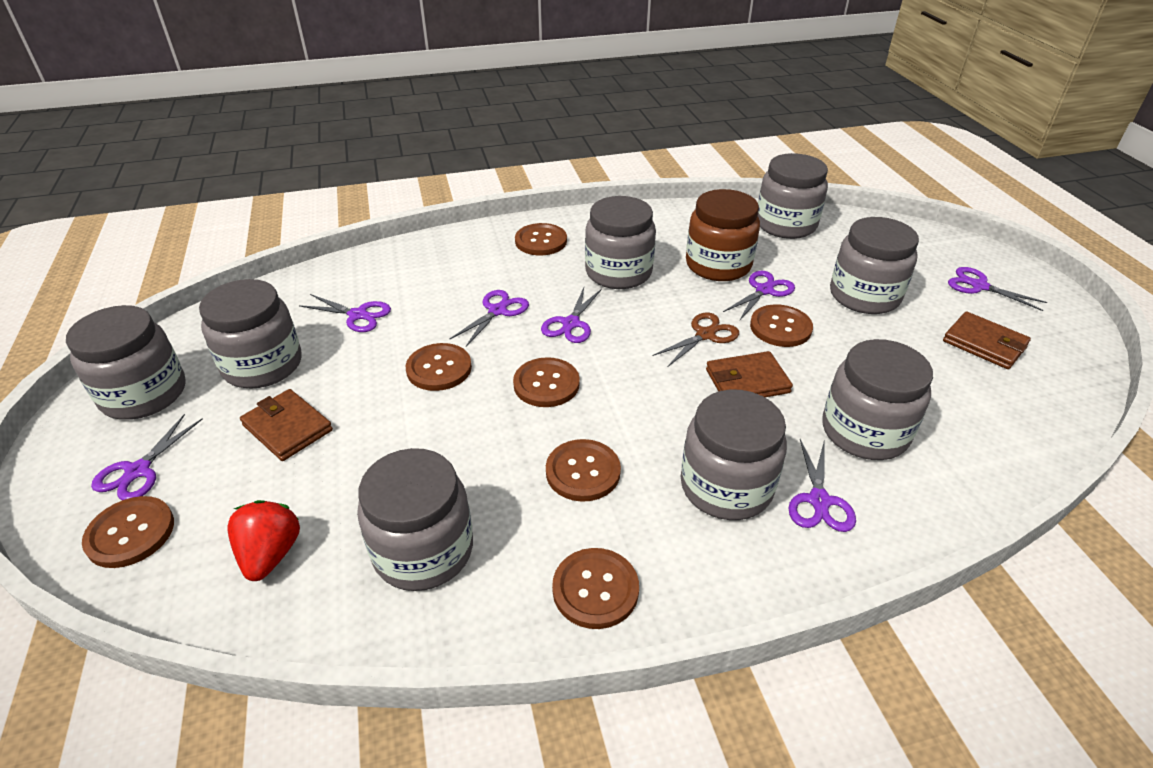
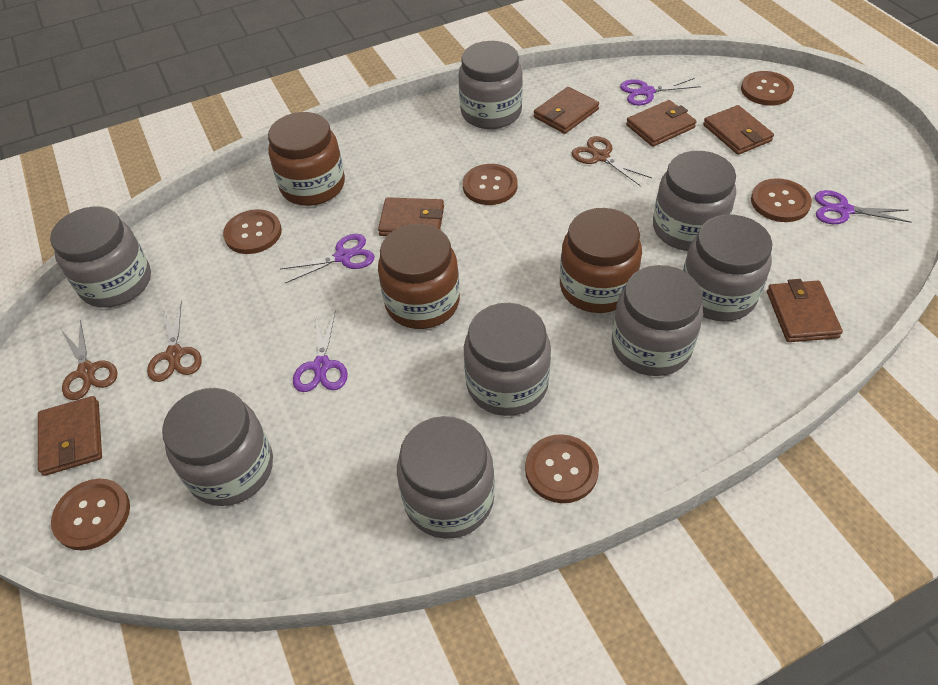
brown button: 7 -> 6
brown jar: 1 -> 3
brown scissors: 1 -> 3
brown wallet: 3 -> 6
purple scissors: 7 -> 4
red strawberry: 1 -> 0

